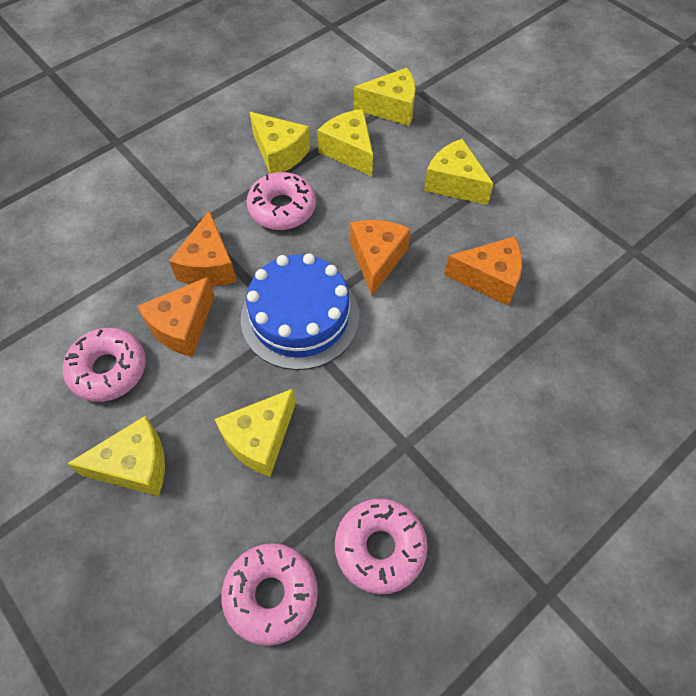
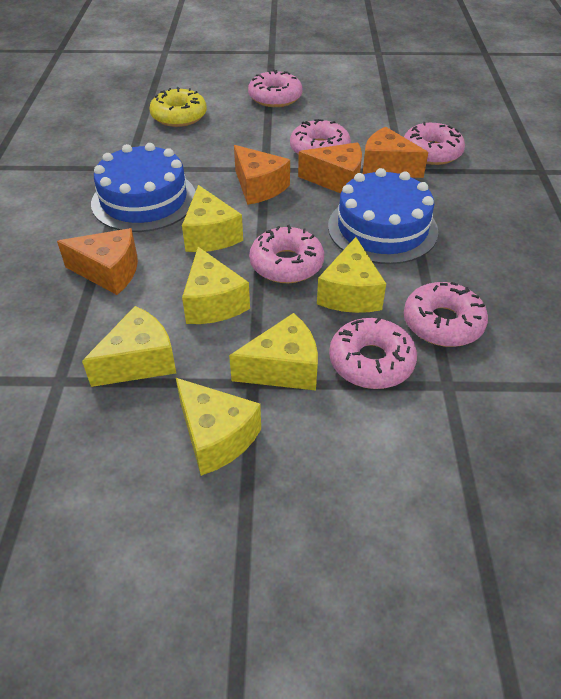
blue cake: 1 -> 2
pink donut: 4 -> 6
yellow donut: 0 -> 1

